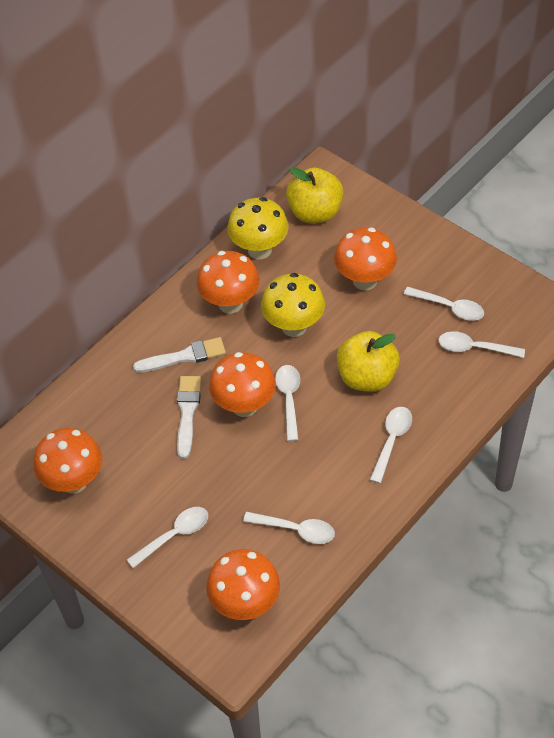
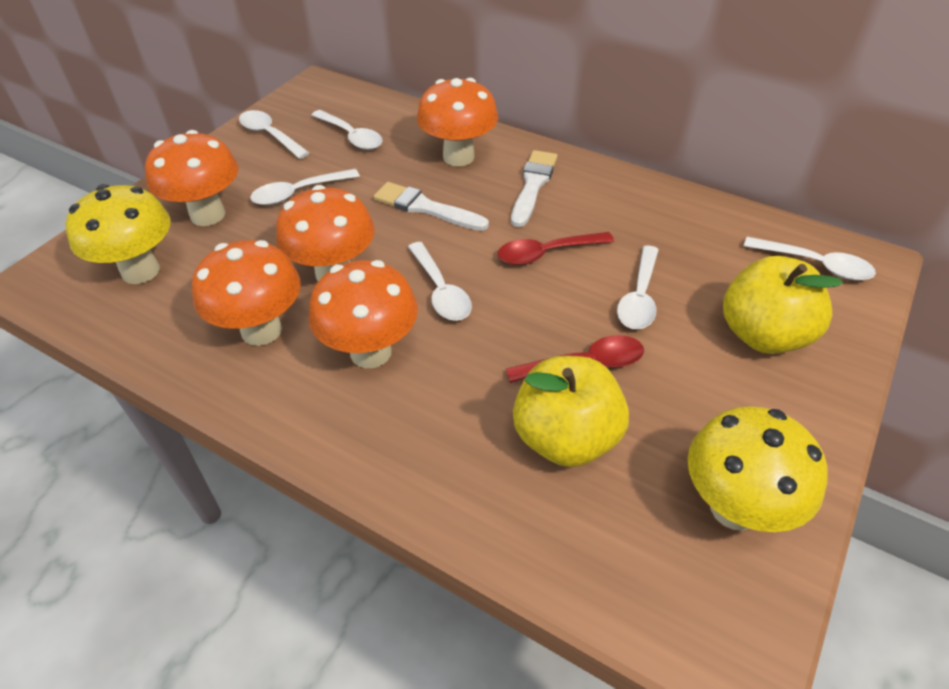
red spoon: 0 -> 2

